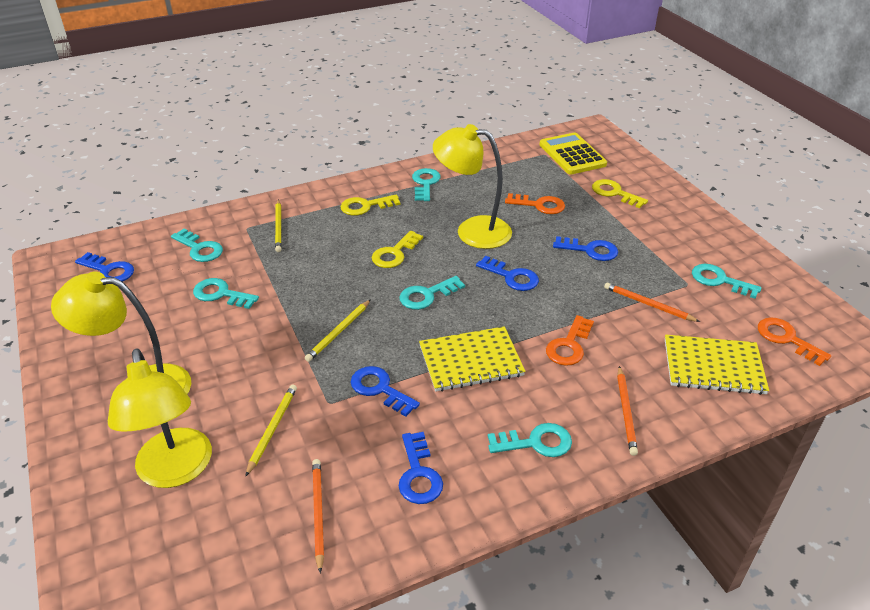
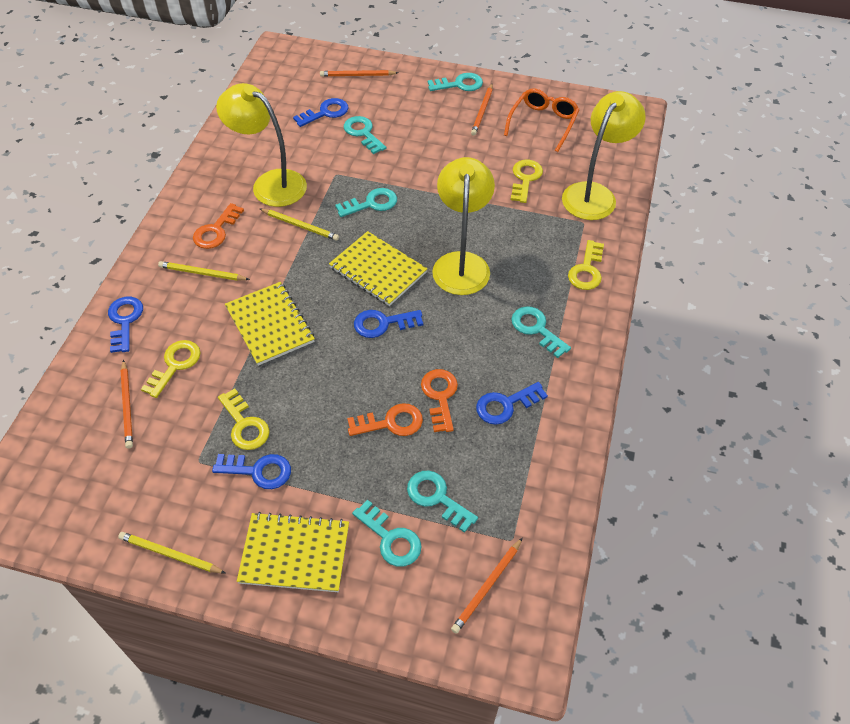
orange glasses: 0 -> 1
orange pencil: 3 -> 4
yellow calculator: 1 -> 0
yellow key: 3 -> 4
yellow notebook: 2 -> 3

